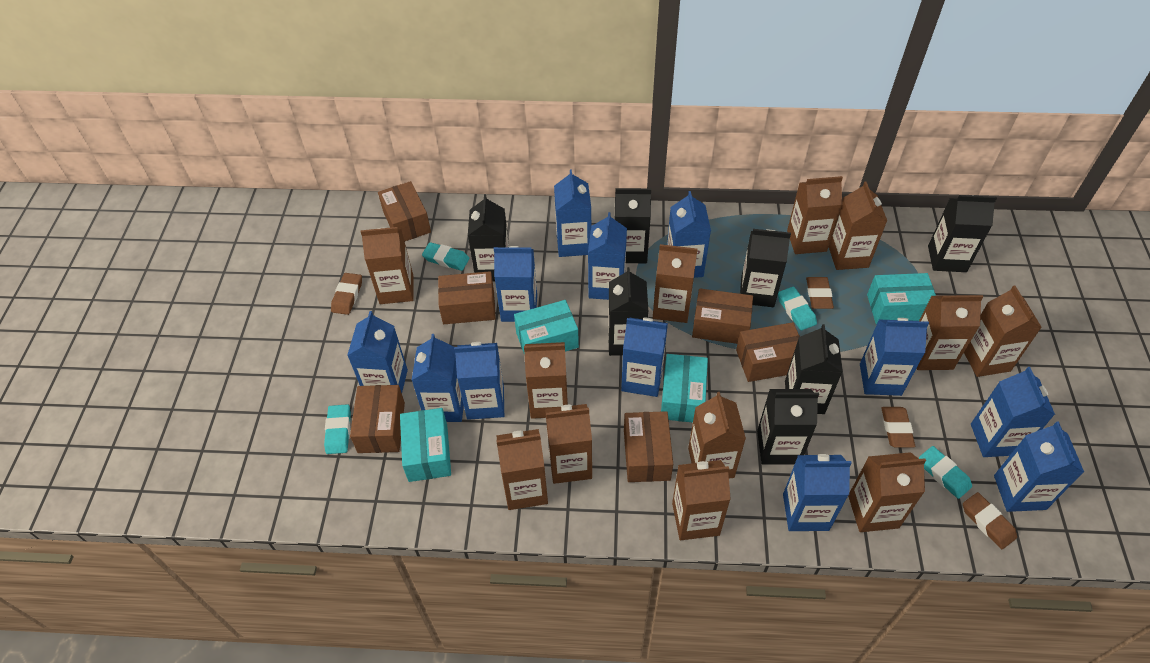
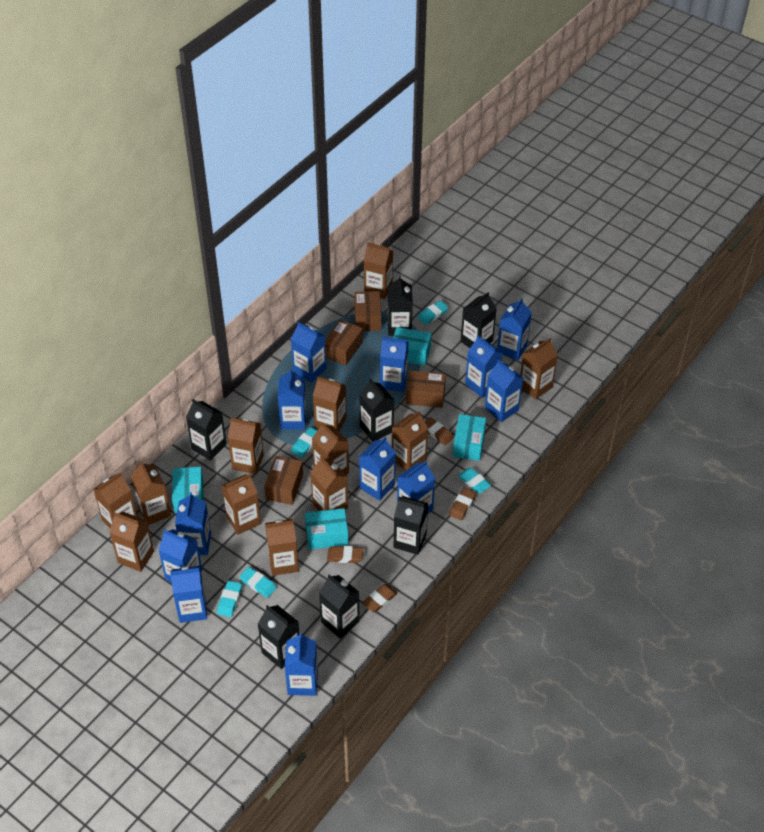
brown box: 6 -> 4
turquoise eraser: 4 -> 5

